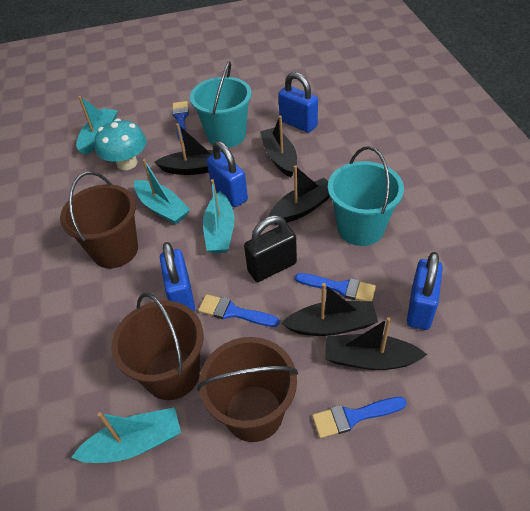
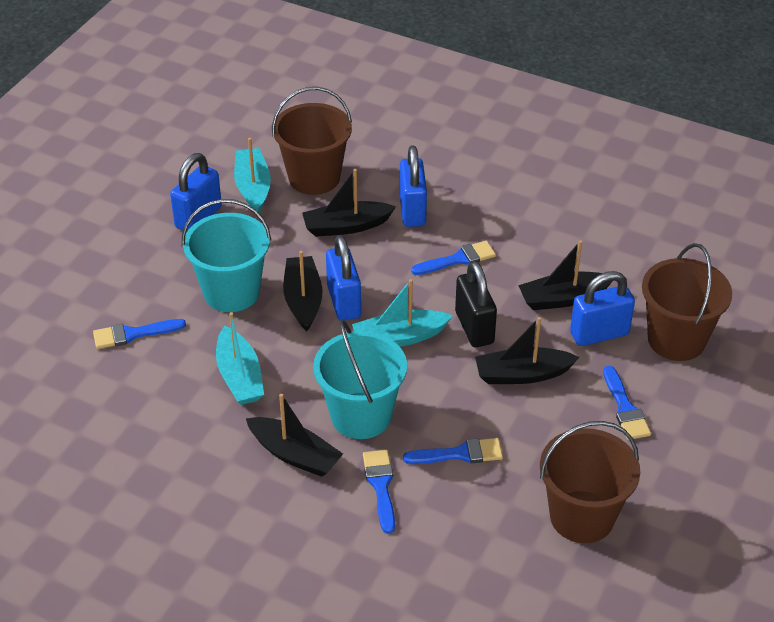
blue brush: 4 -> 5
turquoise boat: 4 -> 3
turquoise mushroom: 1 -> 0

